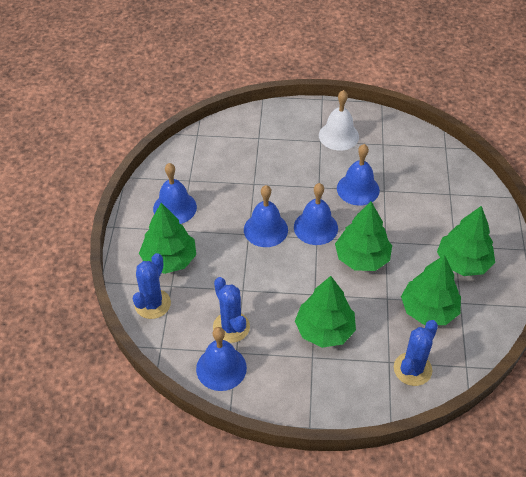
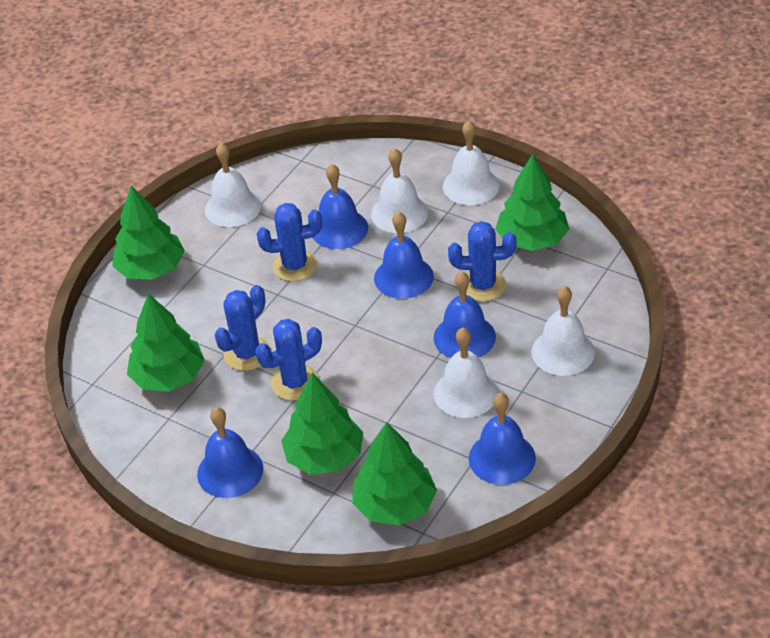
blue cactus: 3 -> 4
white bell: 1 -> 5

